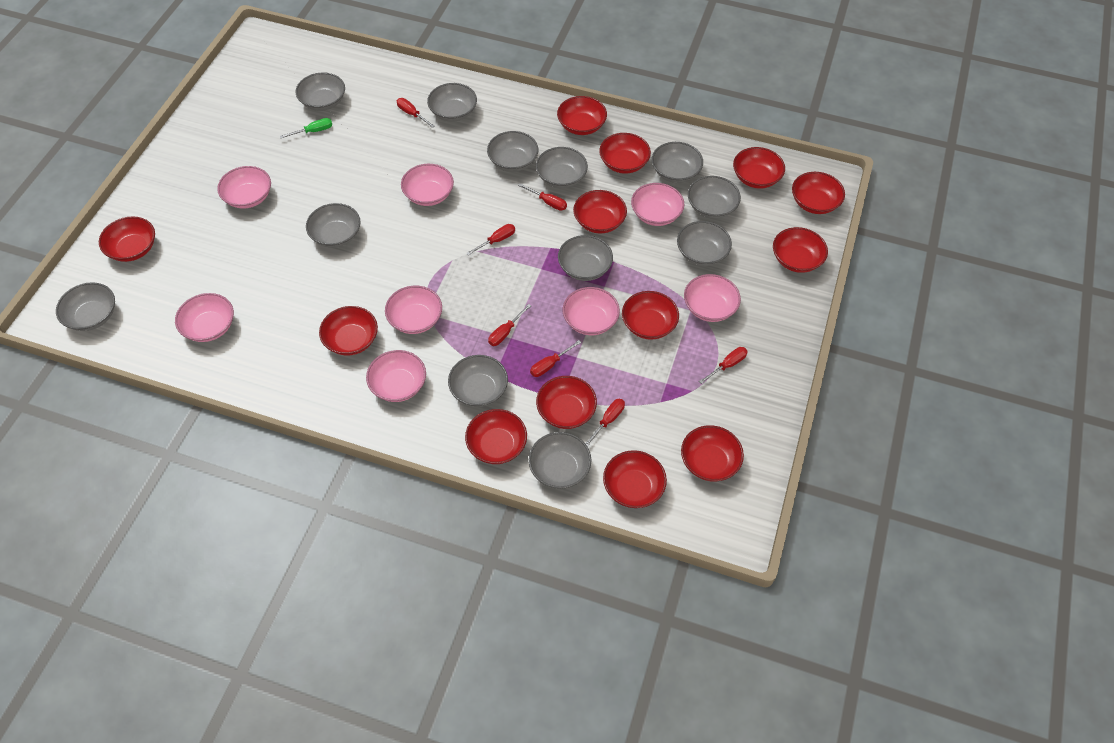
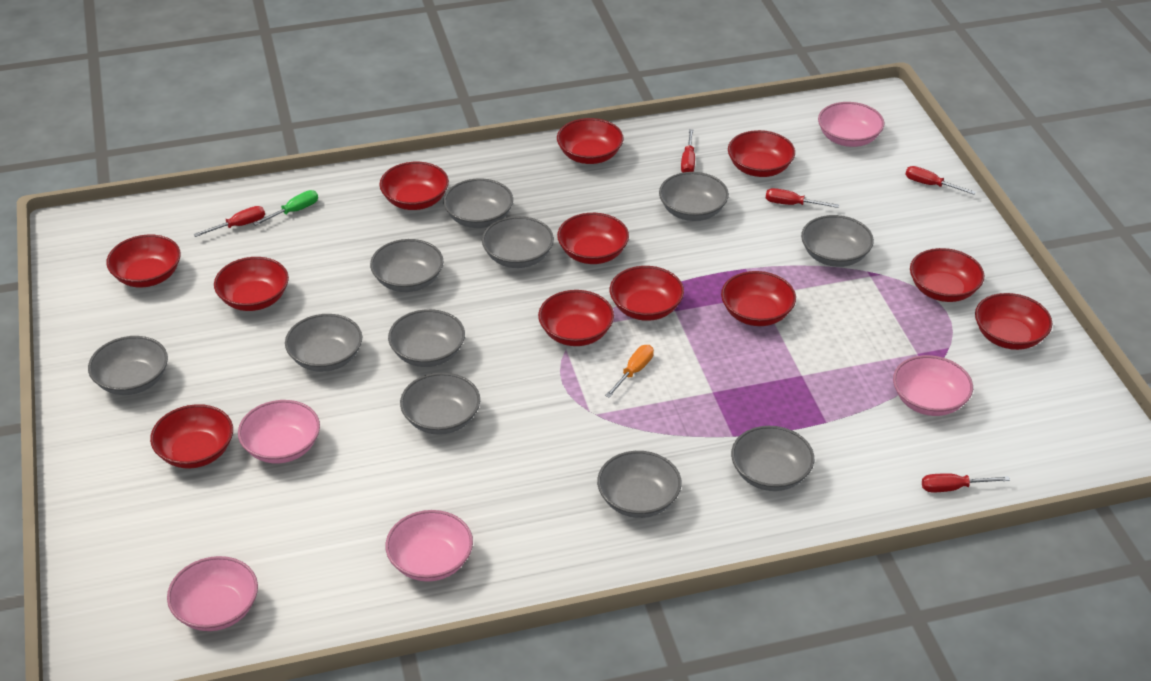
grey bowl: 12 -> 11
orange screwdriver: 0 -> 1
pink bowl: 8 -> 5
red bowl: 13 -> 12
red screwdriver: 7 -> 5

